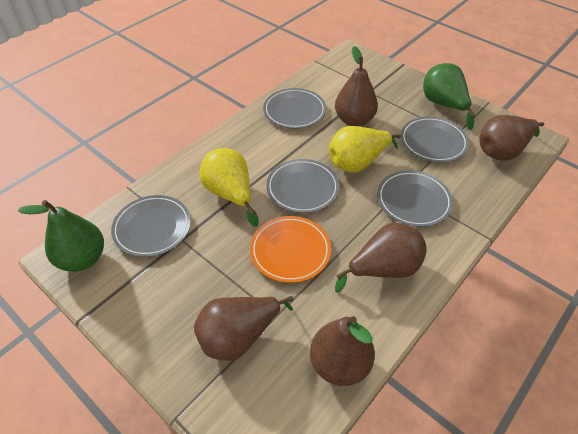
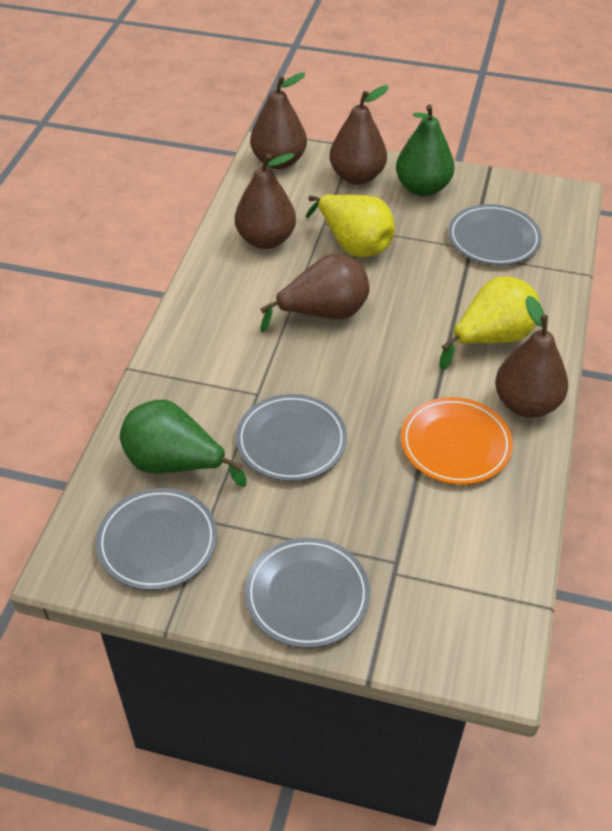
grey plate: 5 -> 4

